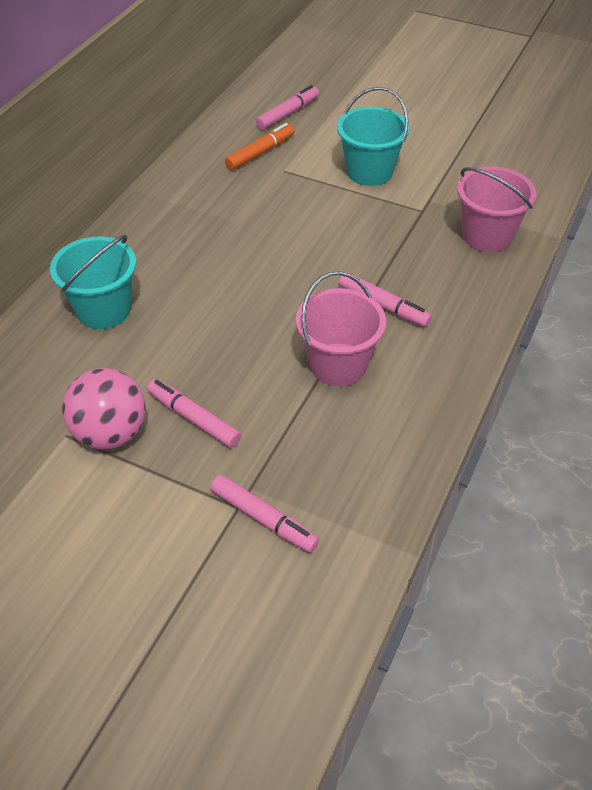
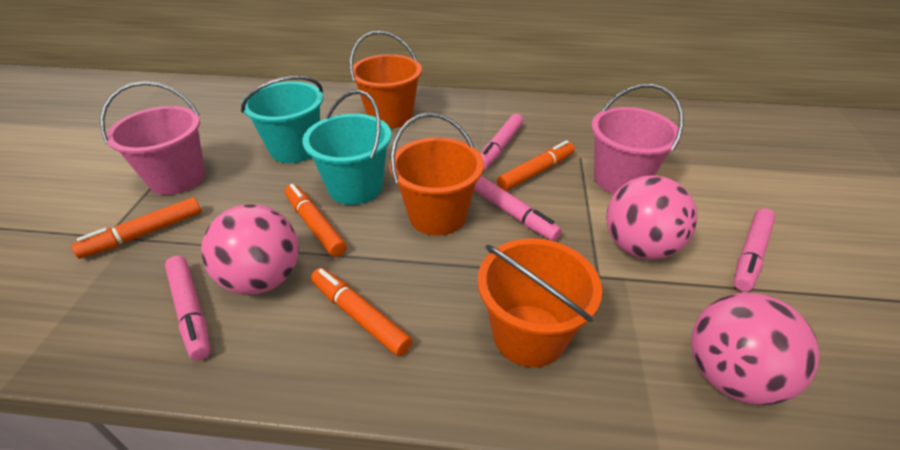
orange bucket: 0 -> 3
orange marker: 1 -> 4
pink ball: 1 -> 3

